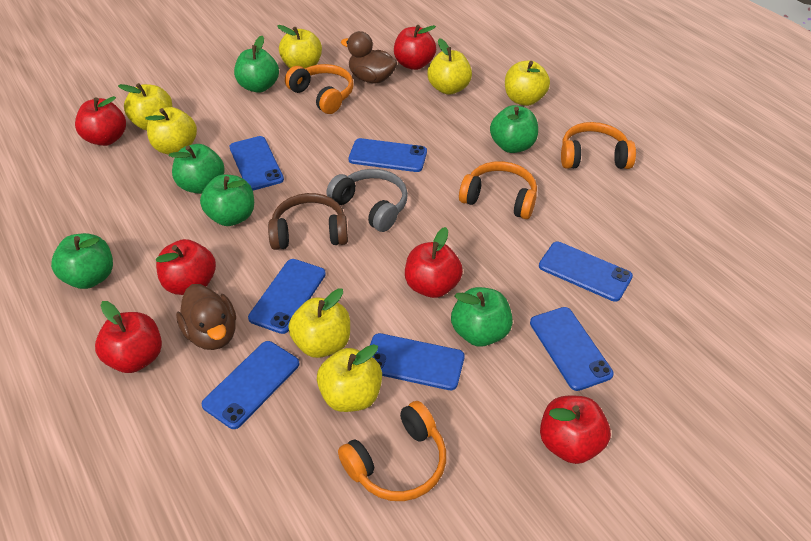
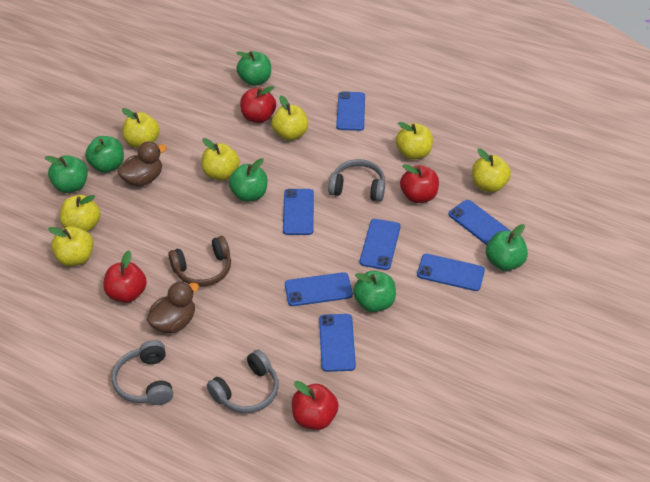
grey headphones: 1 -> 3
orange headphones: 4 -> 0
red apple: 6 -> 4

